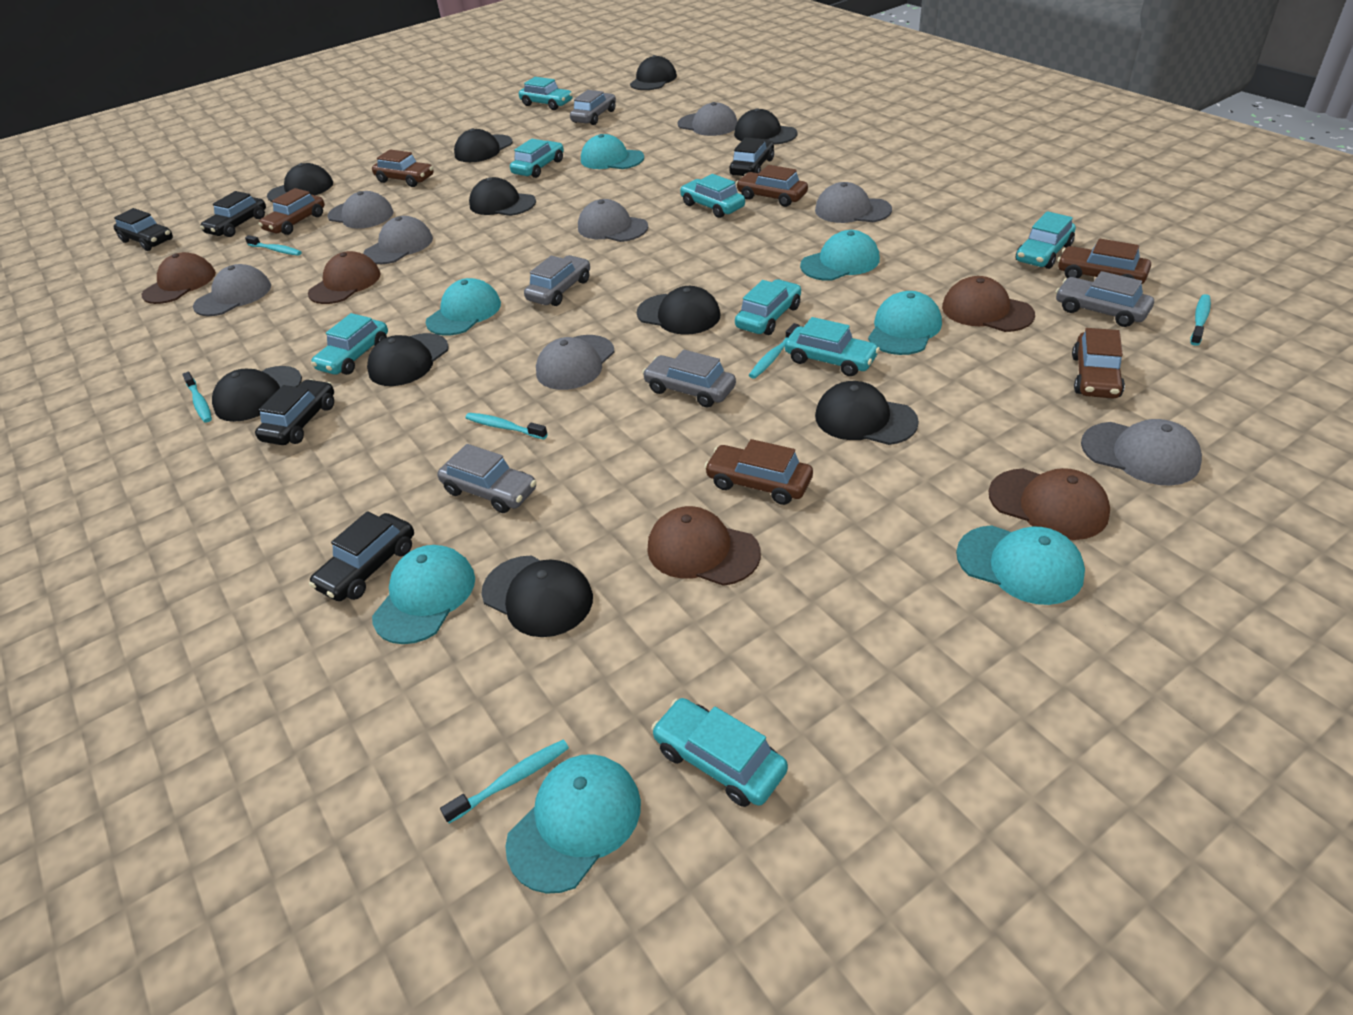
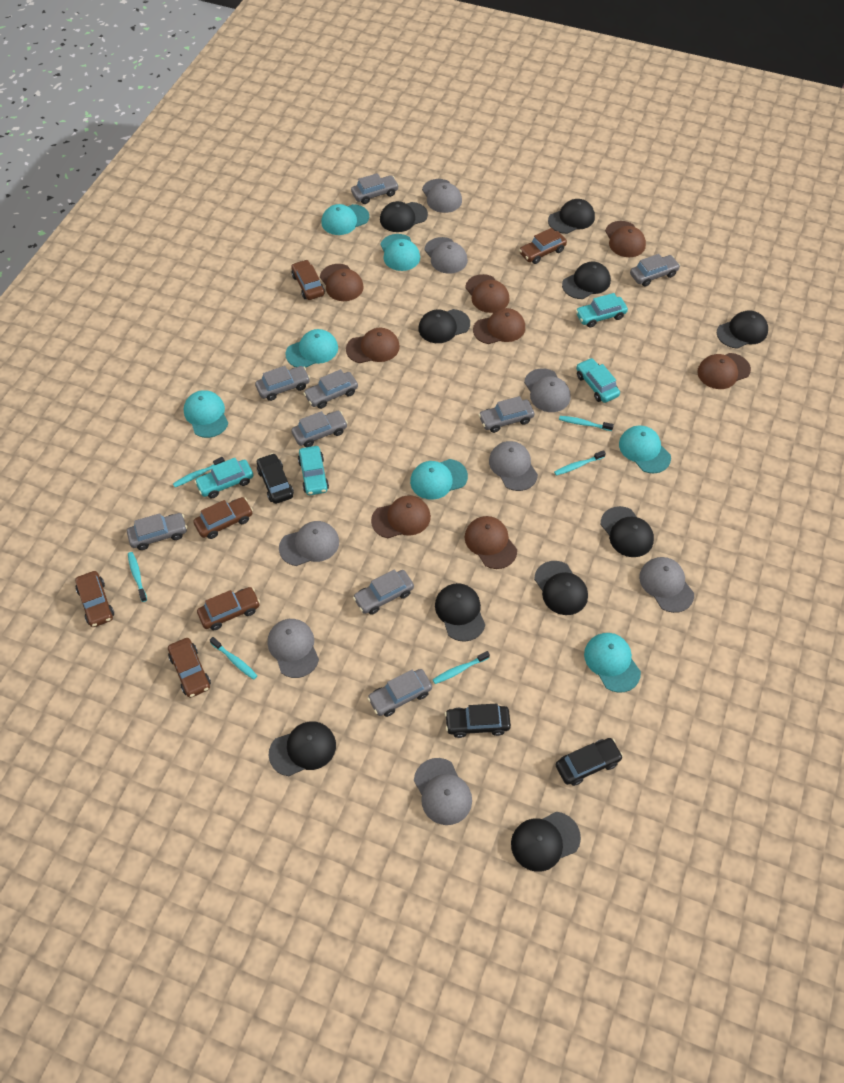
black car: 5 -> 3
brown cap: 5 -> 8
grey car: 5 -> 9
turquoise car: 8 -> 4

